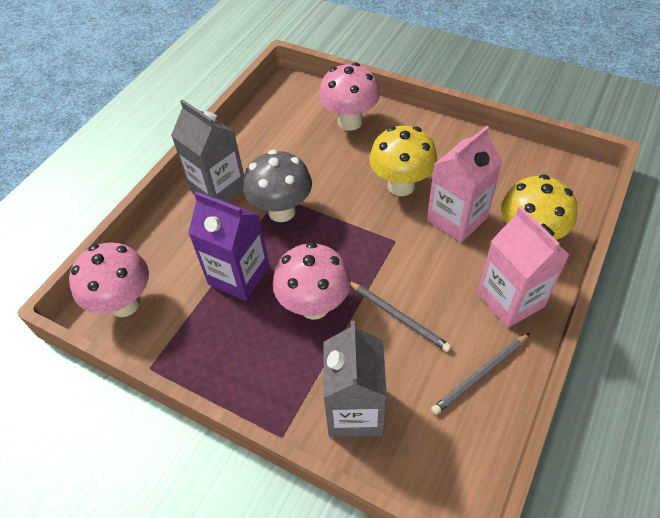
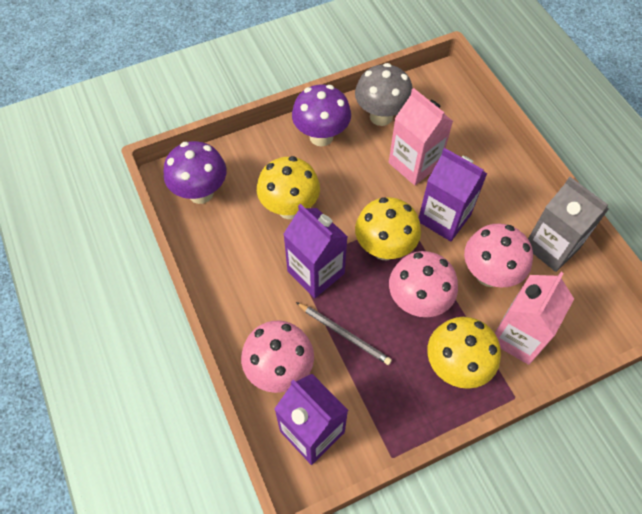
grey carton: 2 -> 1
grey pencil: 2 -> 1
purple carton: 1 -> 3
purple mushroom: 0 -> 2
yellow mushroom: 2 -> 3

